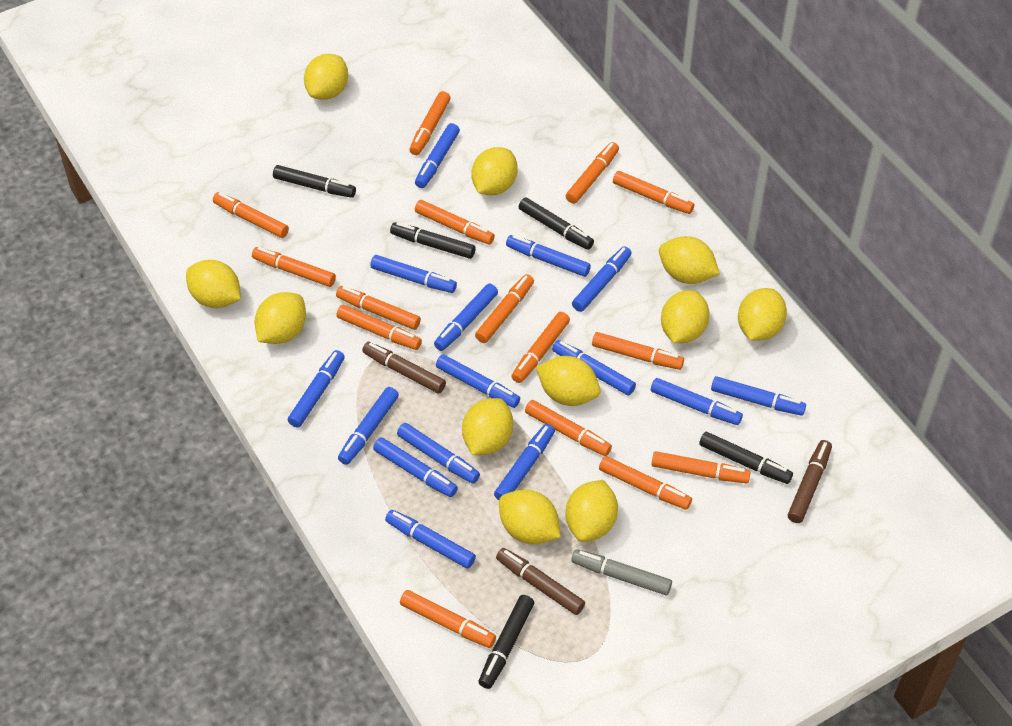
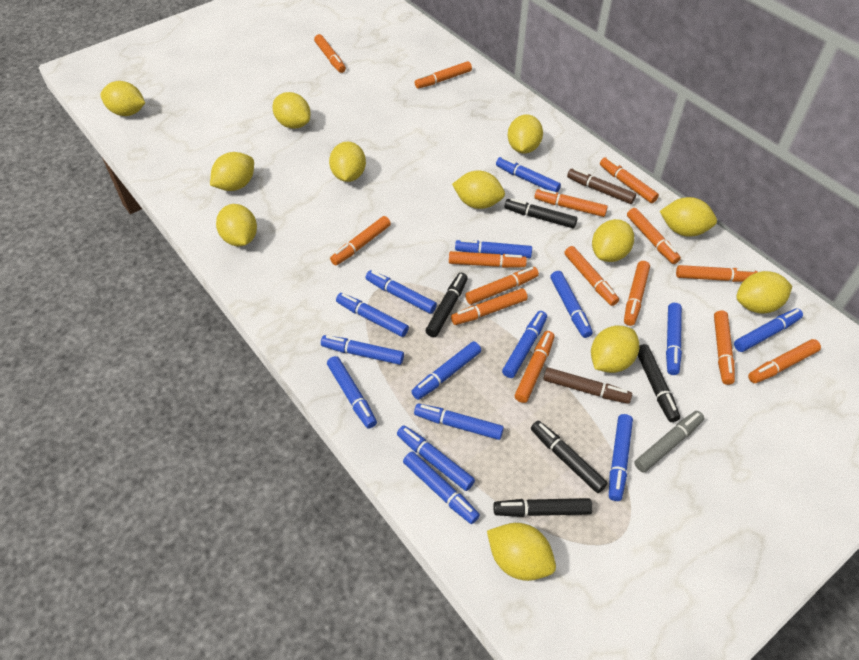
brown marker: 3 -> 2
yellow lemon: 11 -> 12

